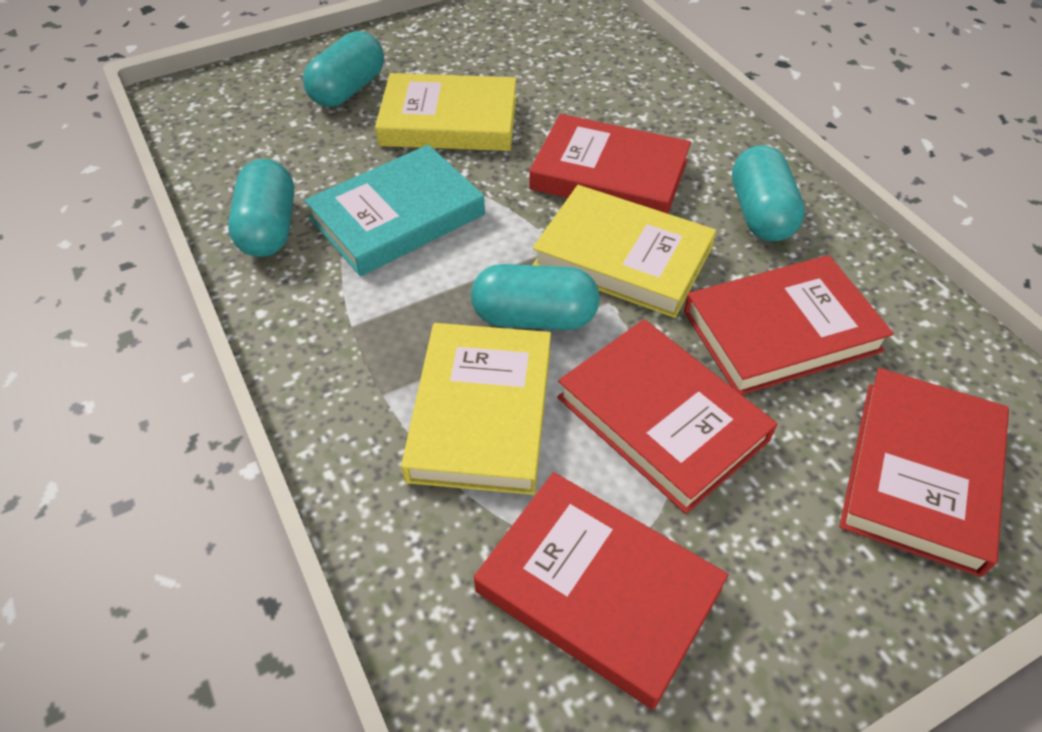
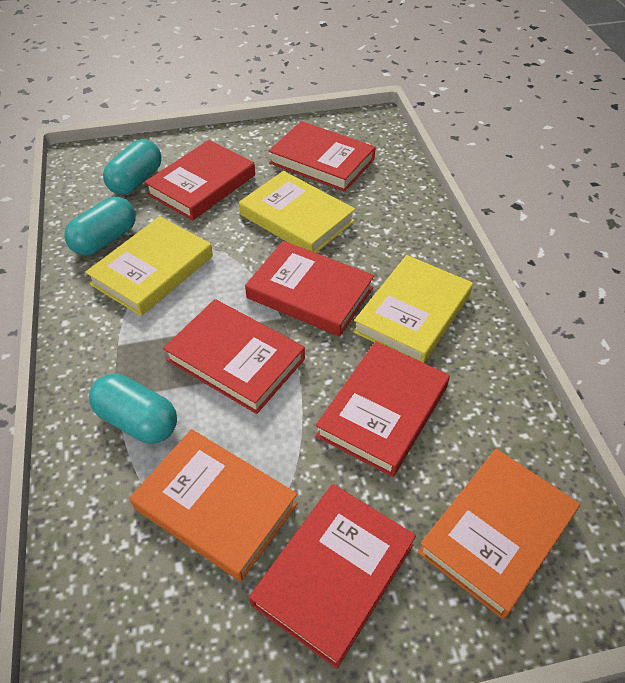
orange book: 0 -> 2
red book: 5 -> 6
turquoise book: 1 -> 0
turquoise capsule: 4 -> 3

